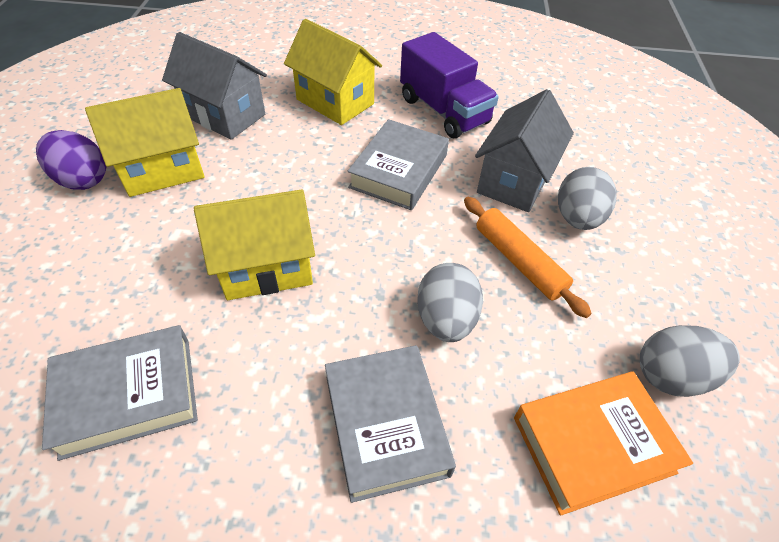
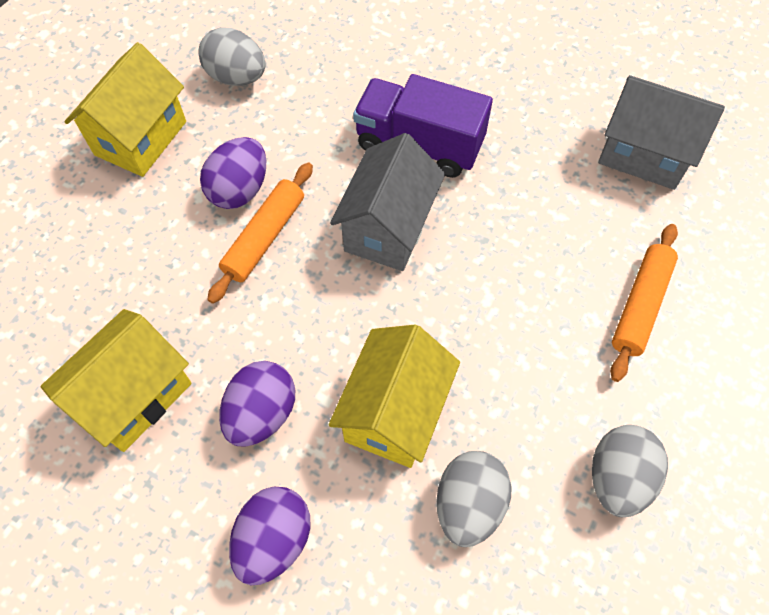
grey book: 3 -> 0
orange book: 1 -> 0
orange rolling pin: 1 -> 2
purple egg: 1 -> 3

